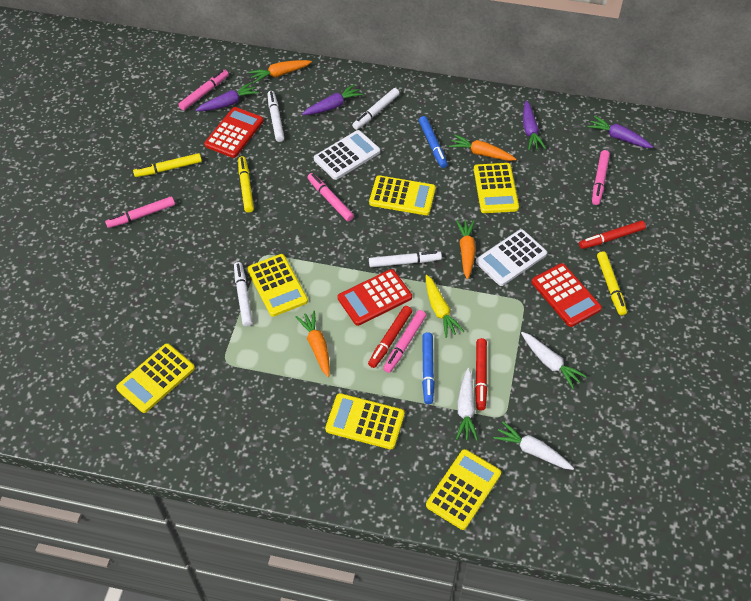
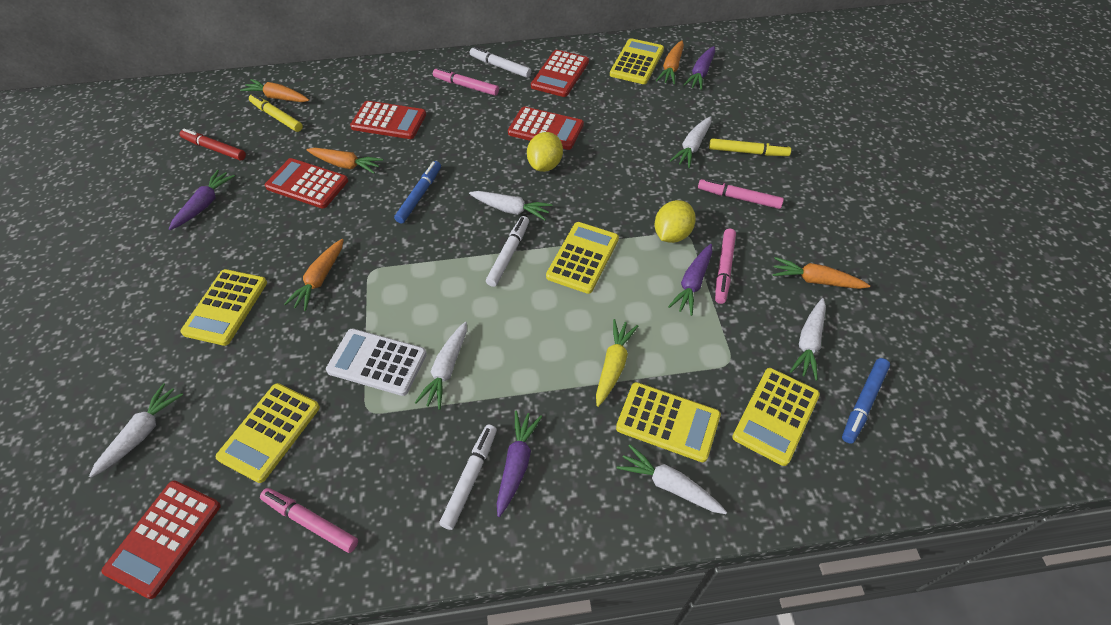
orange carrot: 4 -> 5
pink marker: 5 -> 4
red calculator: 3 -> 5
red marker: 3 -> 1
white calculator: 2 -> 1
white carrot: 3 -> 6
white marker: 4 -> 3
yellow lemon: 0 -> 2
yellow marker: 3 -> 2

